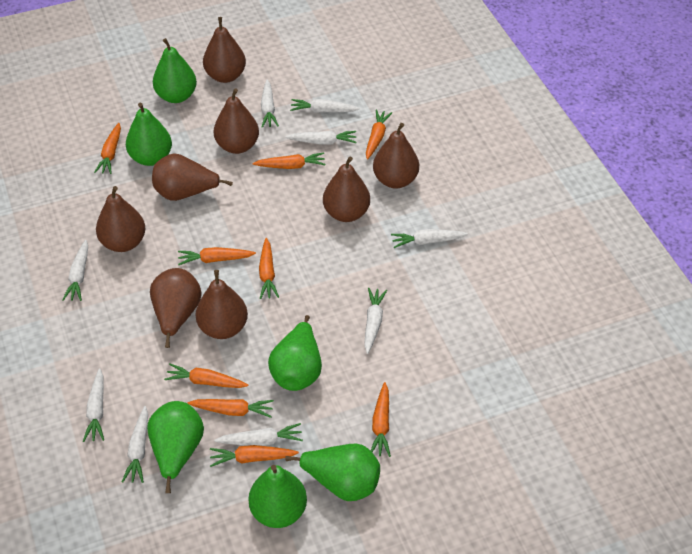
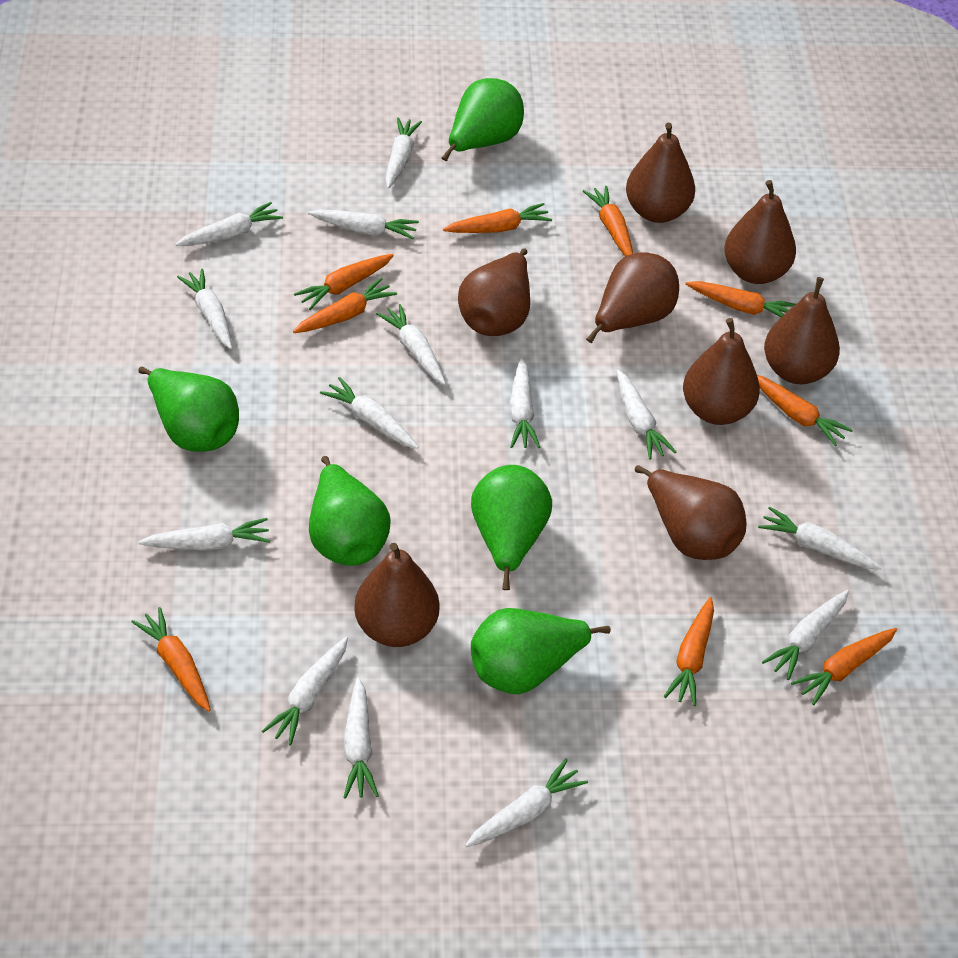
green pear: 6 -> 5
white carrot: 9 -> 14

